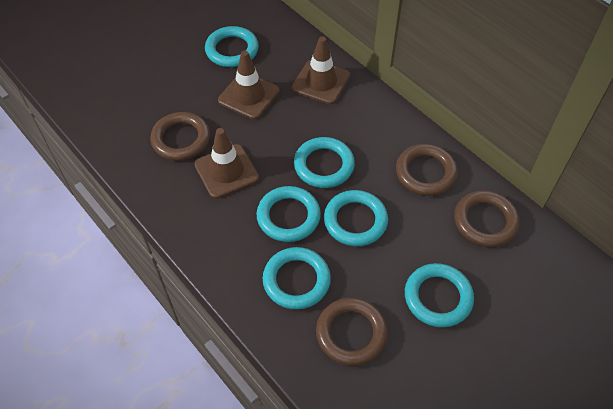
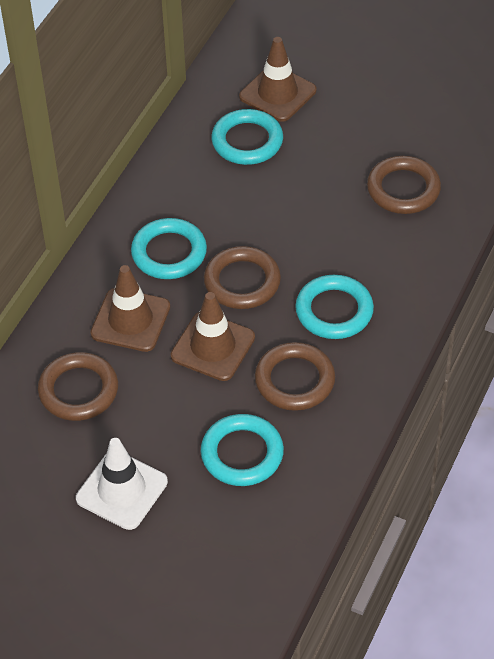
turquoise ring: 6 -> 4
white traffic cone: 0 -> 1

